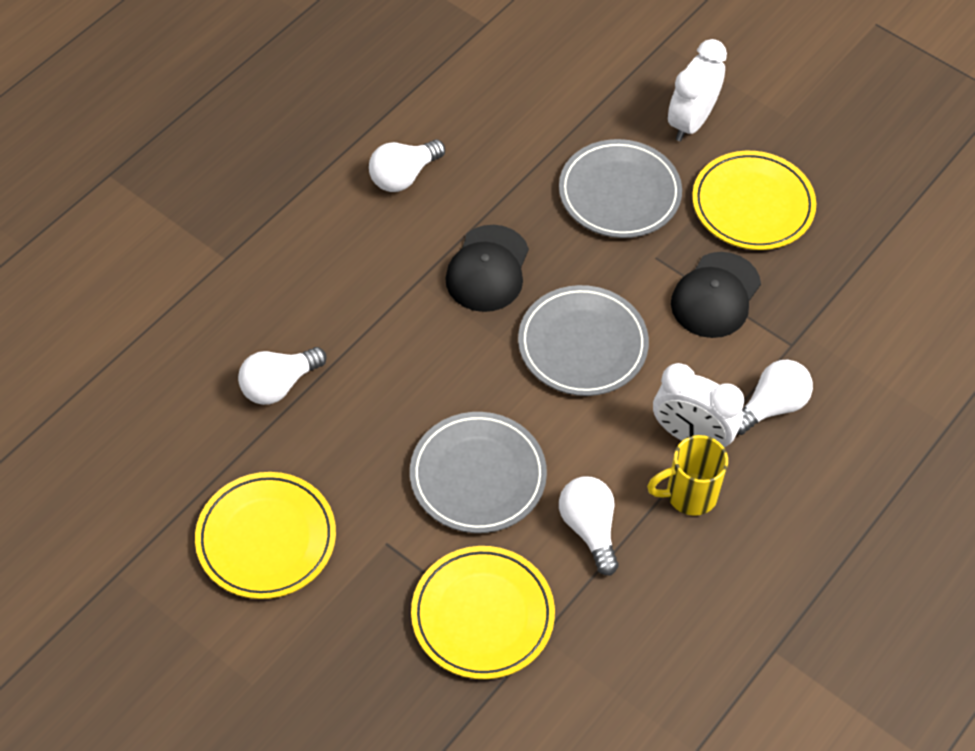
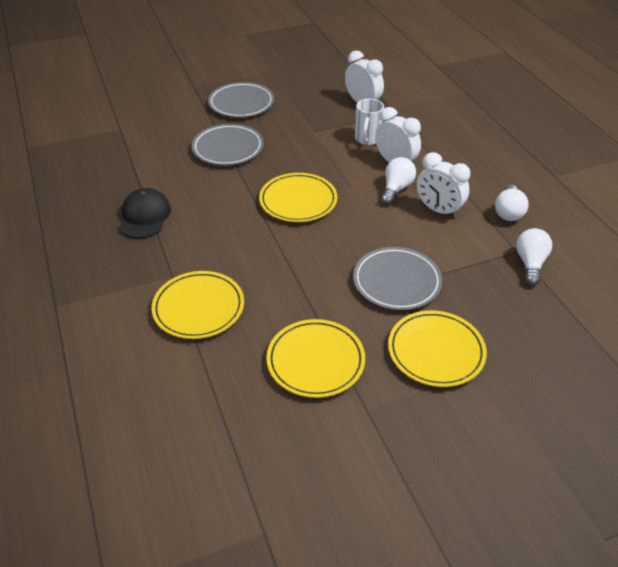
black cap: 2 -> 1
white clock: 2 -> 3
white light bulb: 4 -> 3
white mug: 0 -> 1
yellow mug: 1 -> 0
yellow plate: 3 -> 4

